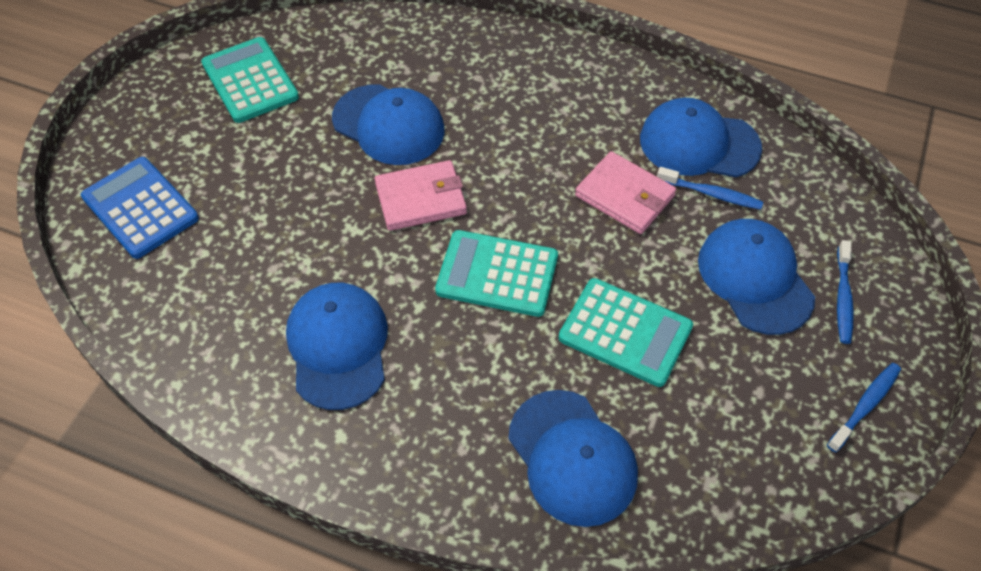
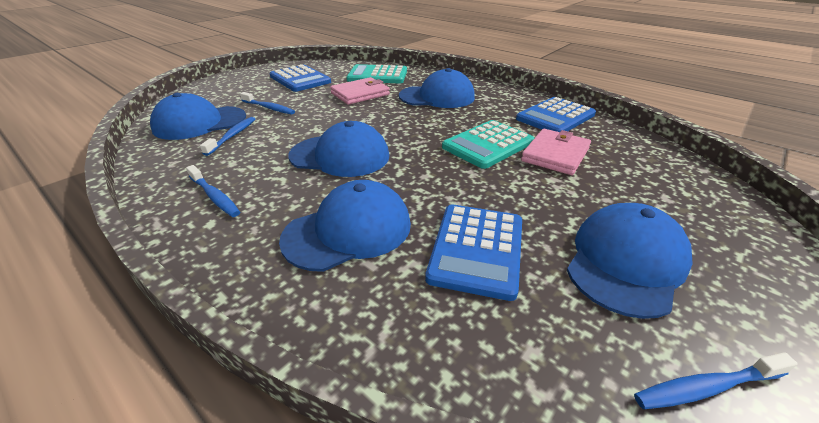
blue calculator: 1 -> 3
blue toothbrush: 3 -> 4
turquoise calculator: 3 -> 2

